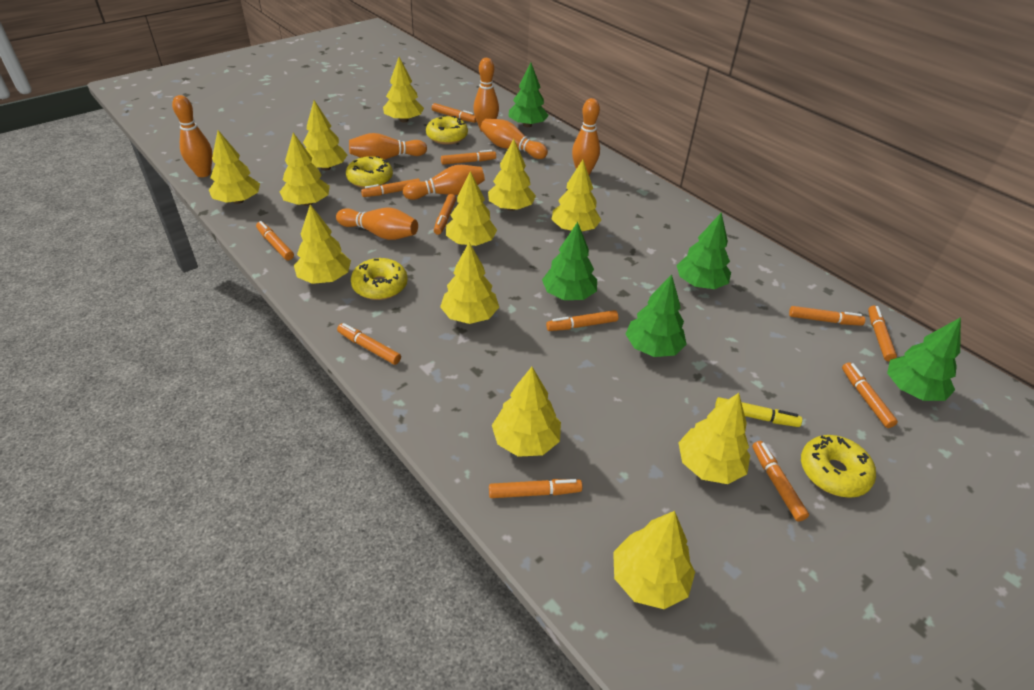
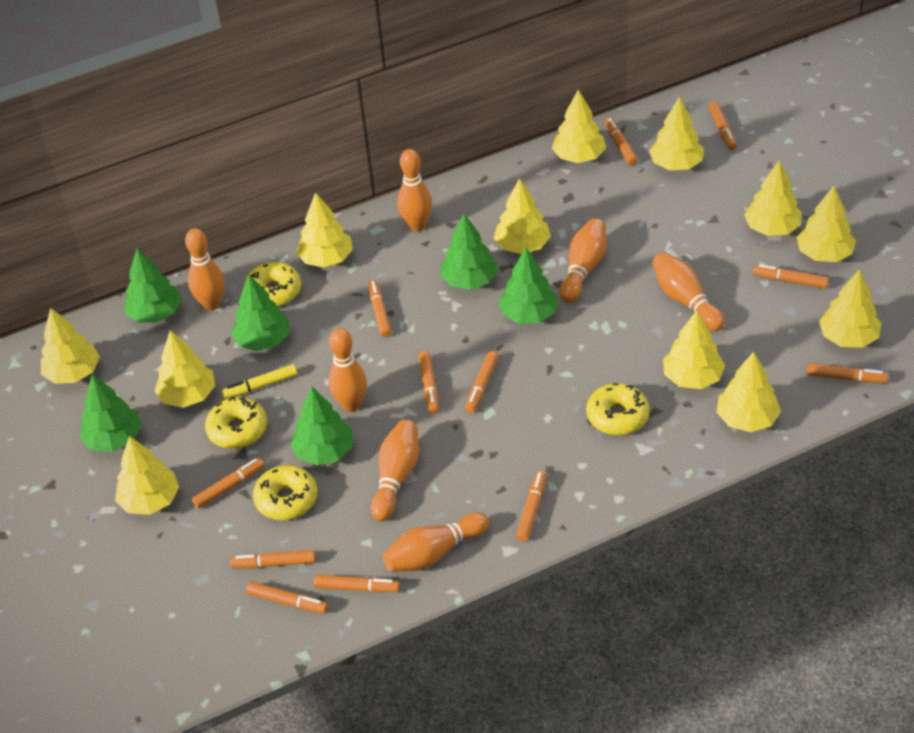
green tree: 5 -> 6

